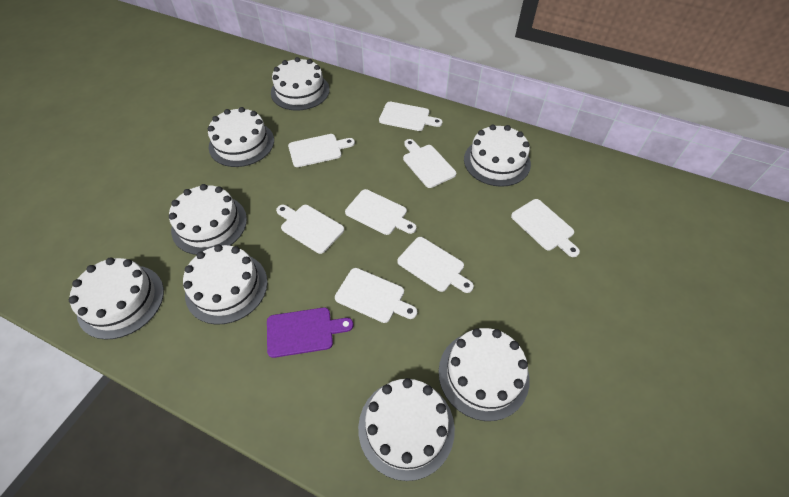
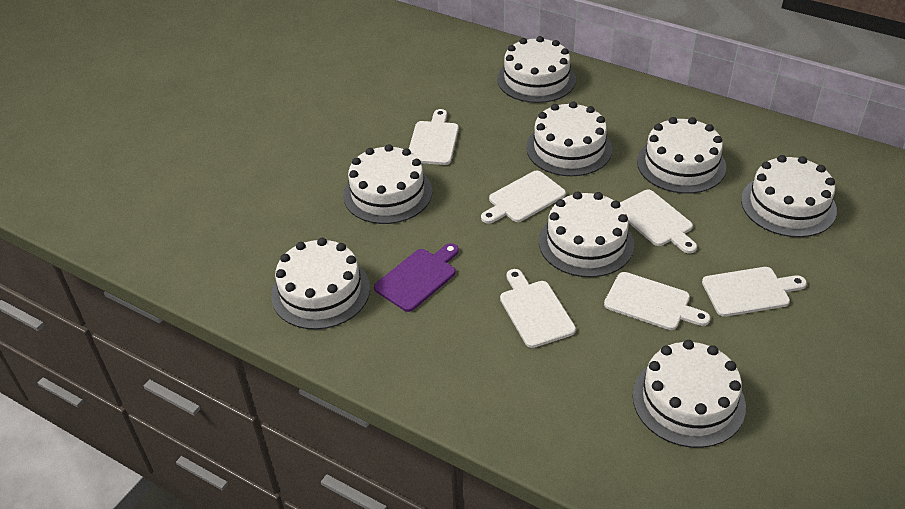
white cutting board: 8 -> 6

